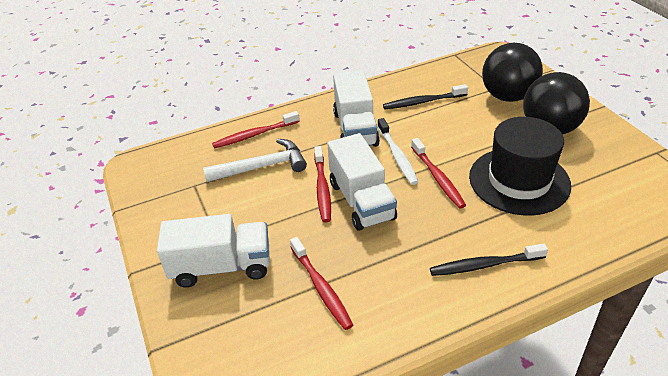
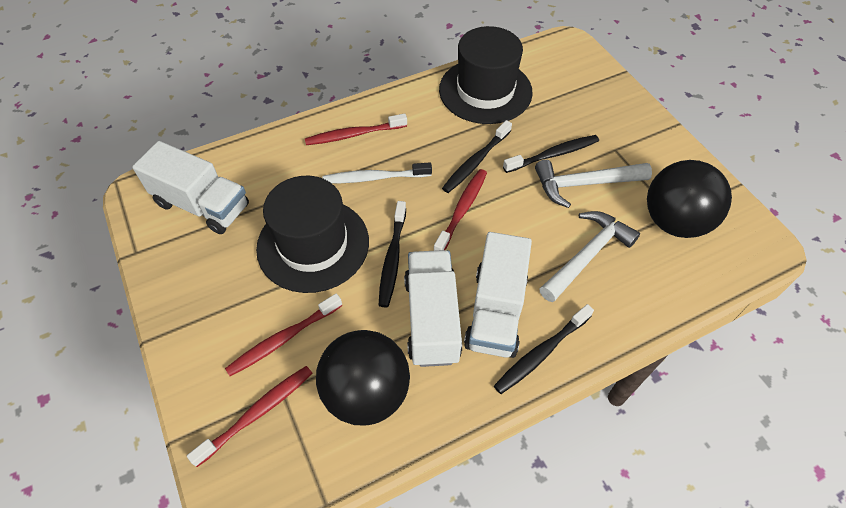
black hat: 1 -> 2
black toothbrush: 2 -> 4
white hammer: 1 -> 2

